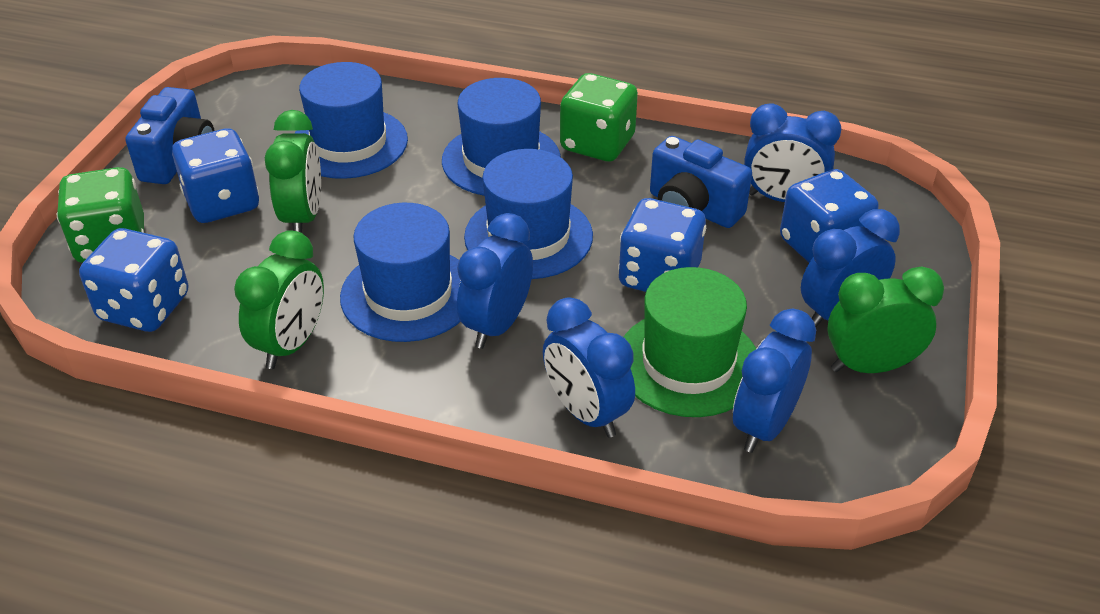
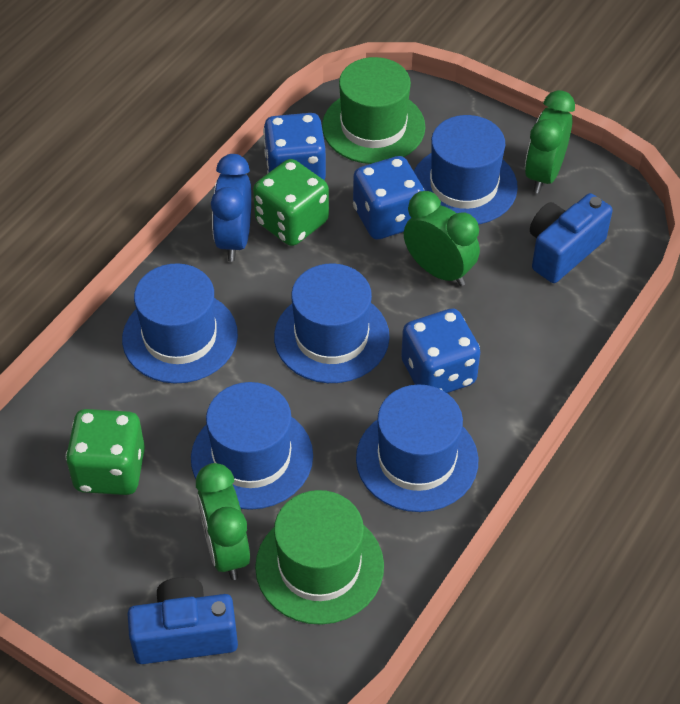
blue clock: 5 -> 1
blue dice: 4 -> 3
blue hat: 4 -> 5
green hat: 1 -> 2

